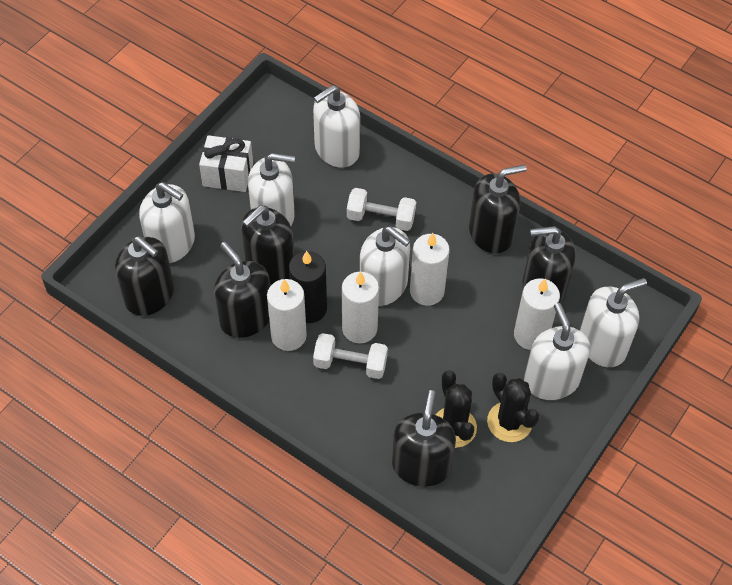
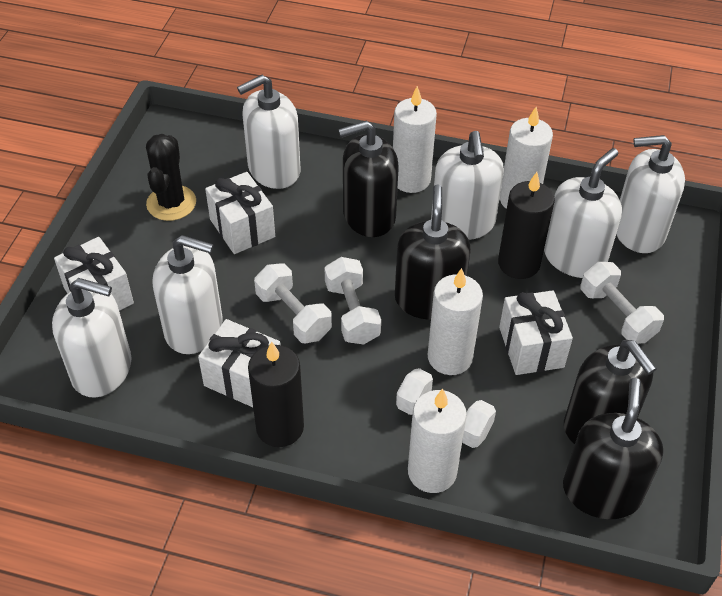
black cactus: 2 -> 1
black candle: 1 -> 2
black soap dispenser: 6 -> 4
white dumbbell: 2 -> 4
white gift: 1 -> 4

